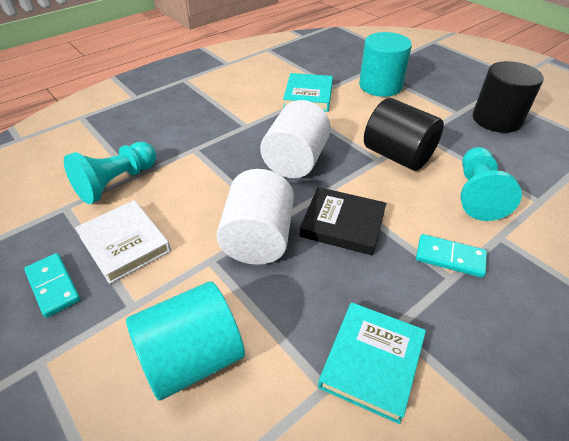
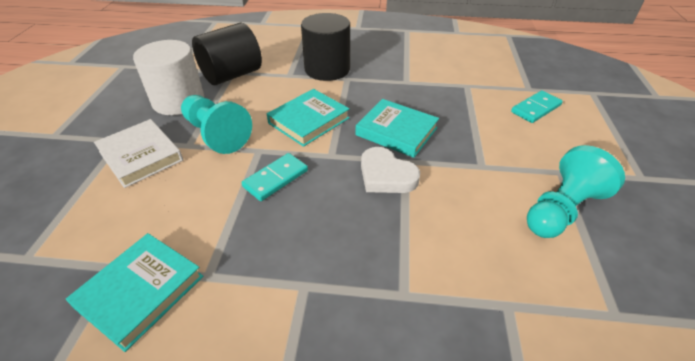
black book: 1 -> 0
turquoise book: 2 -> 3
turquoise cylinder: 2 -> 0
white cylinder: 2 -> 1
white heart: 0 -> 1

